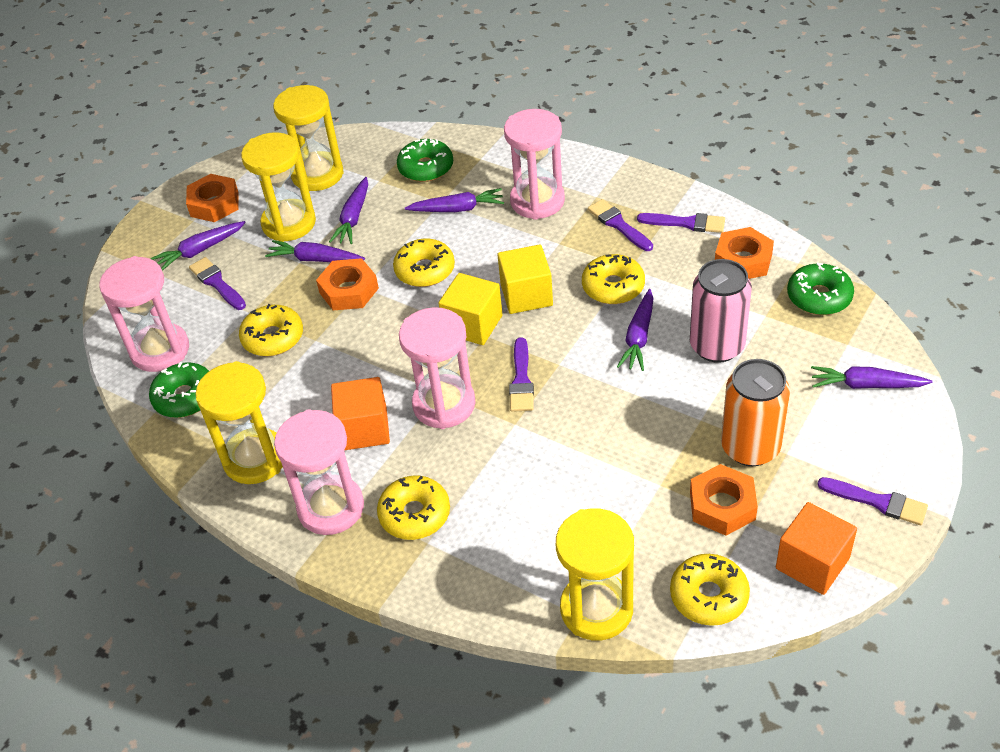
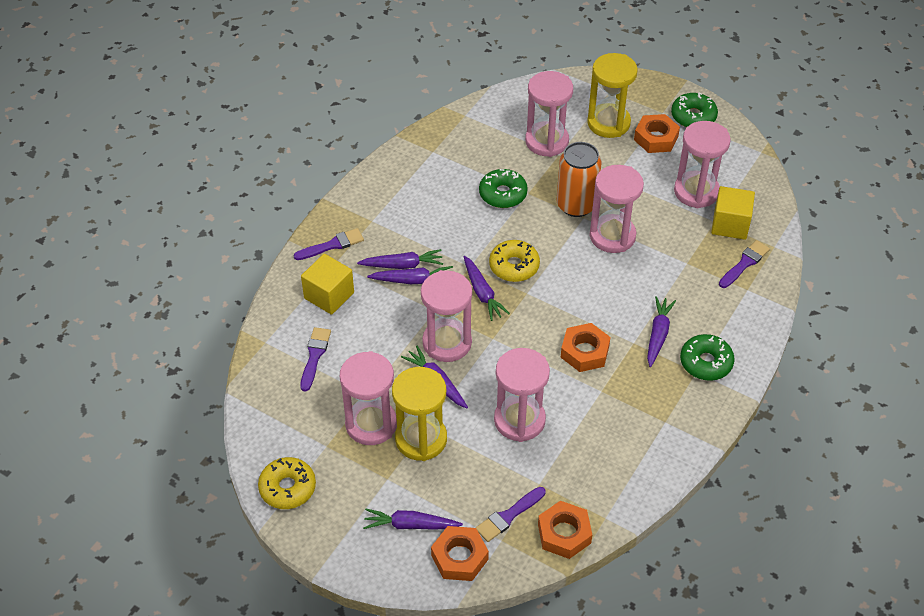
orange cube: 2 -> 0
pink can: 1 -> 0
pink hourglass: 4 -> 6
purple brush: 5 -> 4
yellow donut: 5 -> 2
yellow hourglass: 4 -> 2

